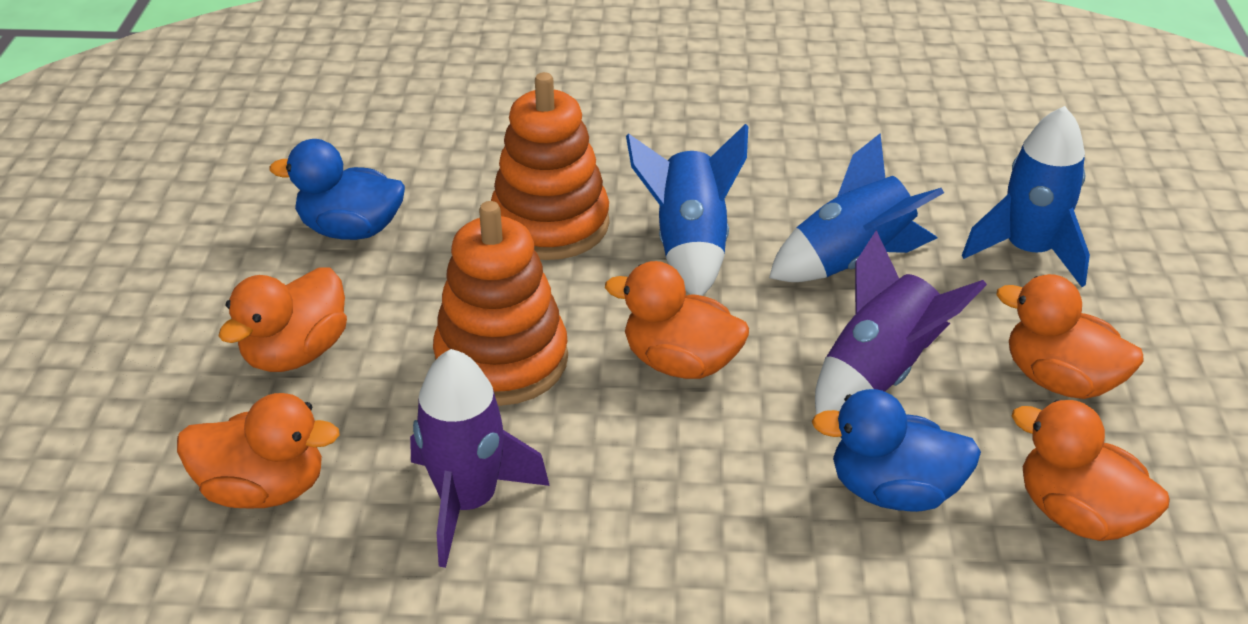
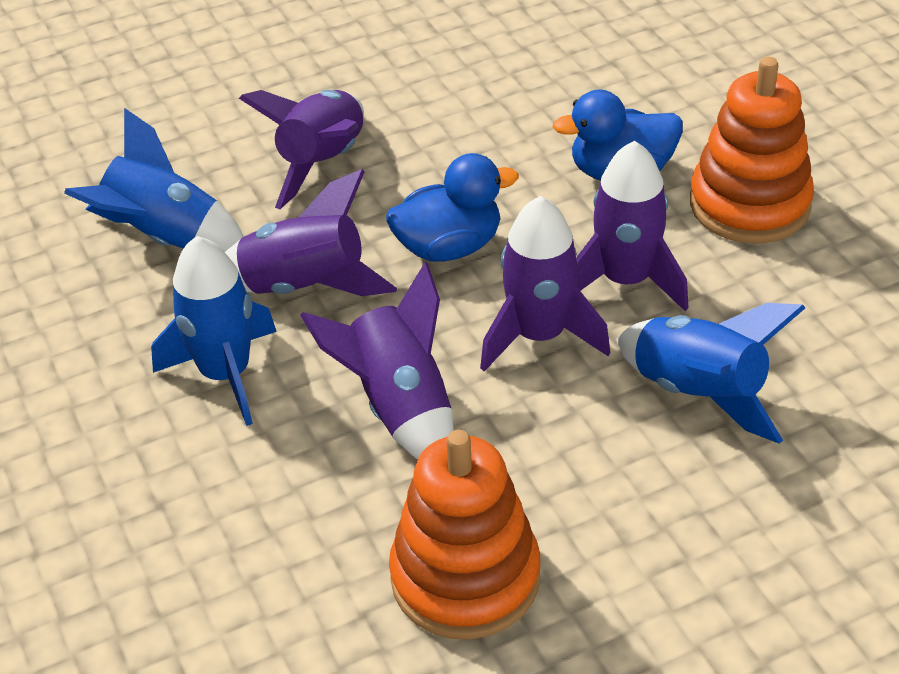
orange duck: 5 -> 0
purple rocket: 2 -> 5

